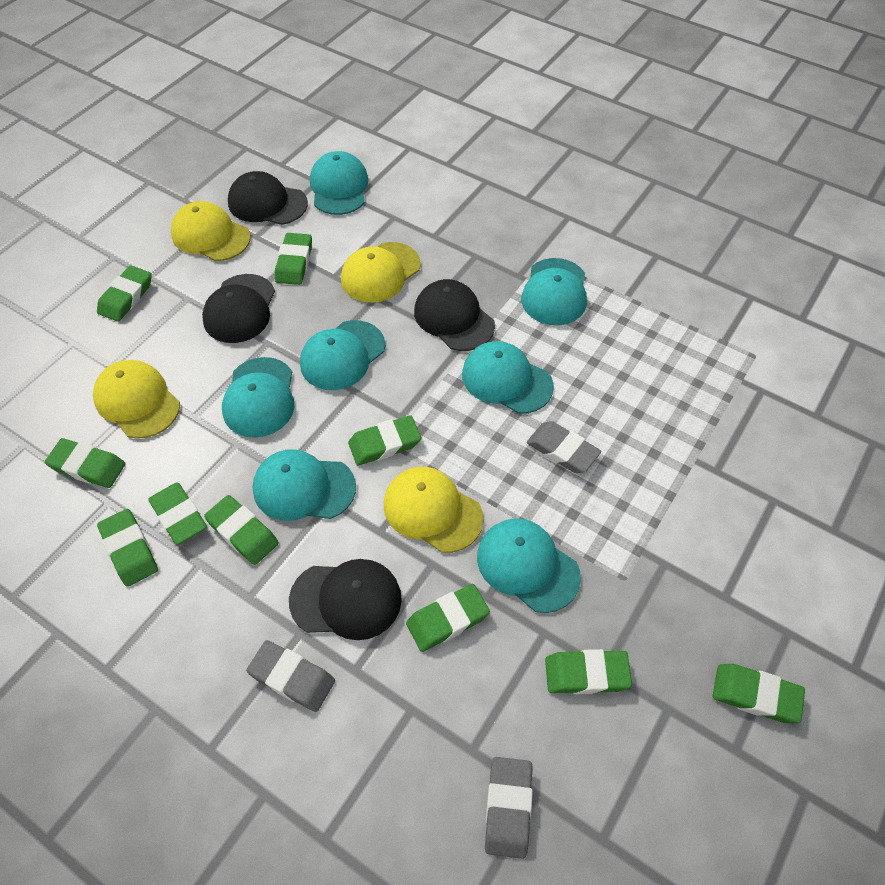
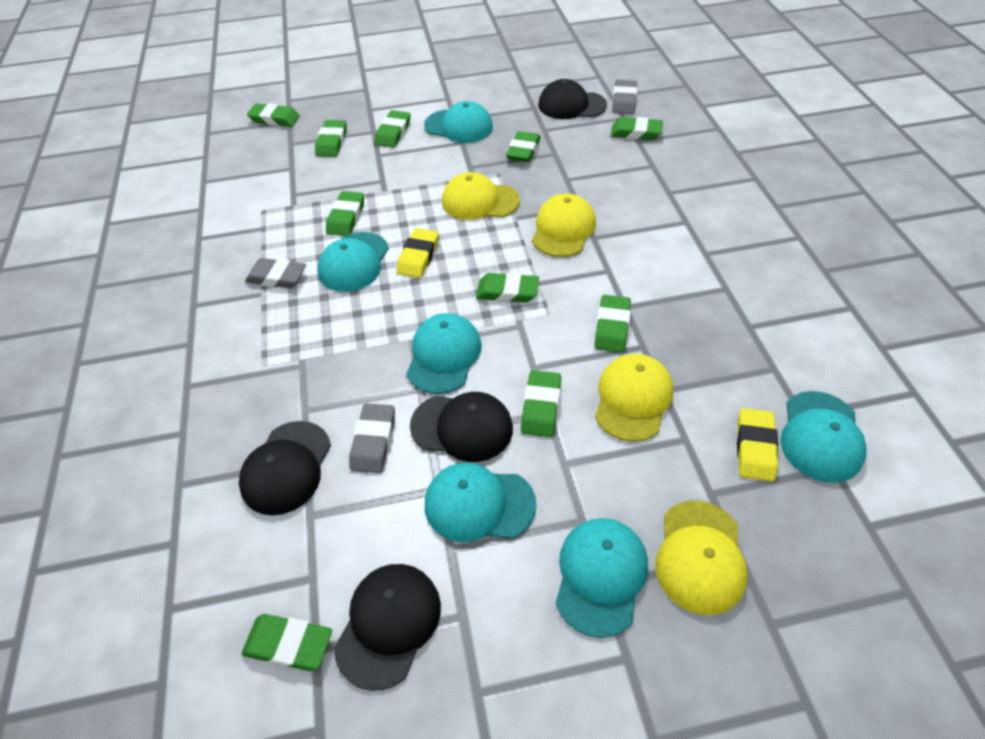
turquoise cap: 7 -> 6
yellow eraser: 0 -> 2

